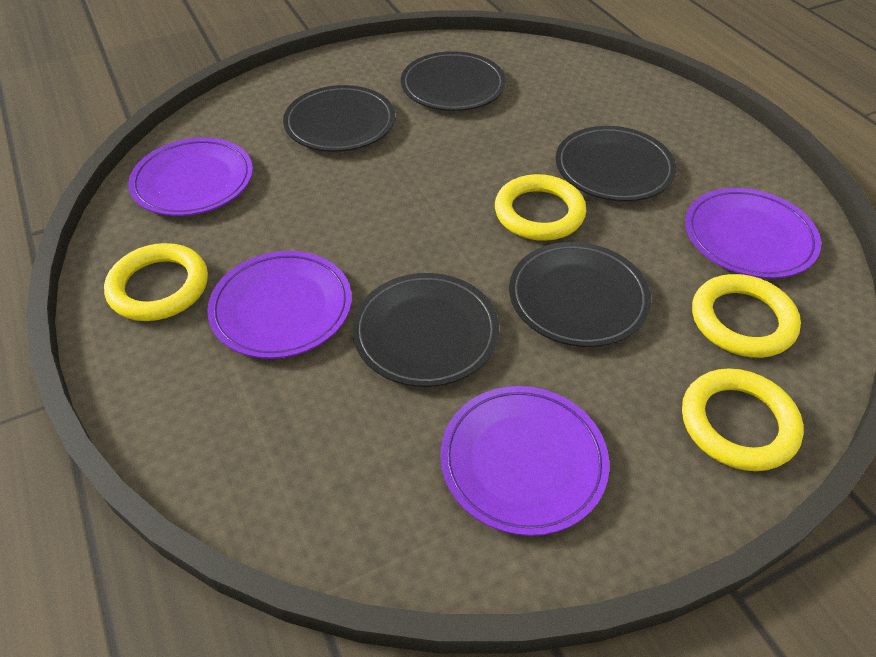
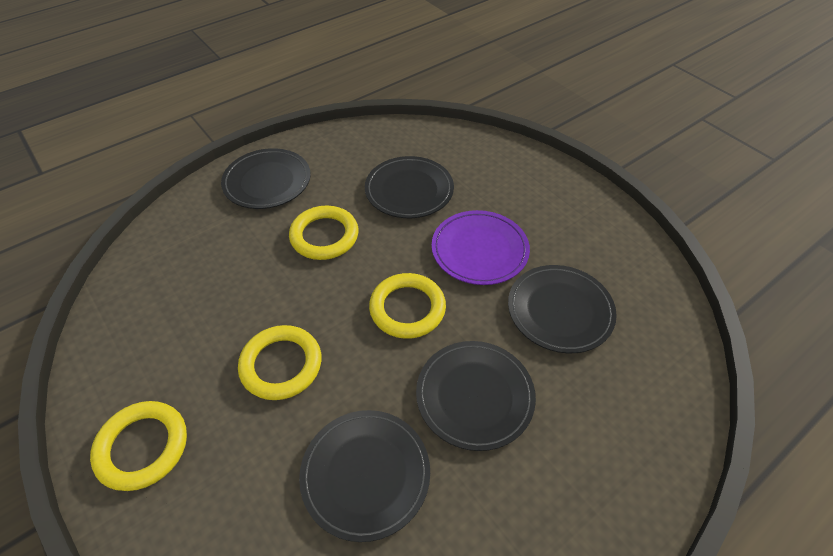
purple plate: 4 -> 1

